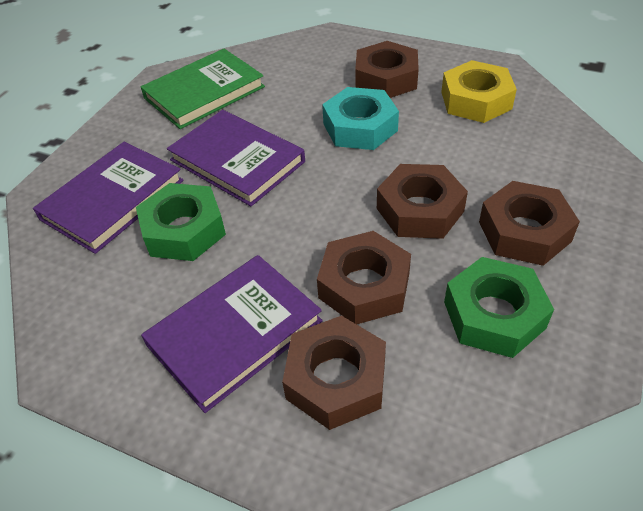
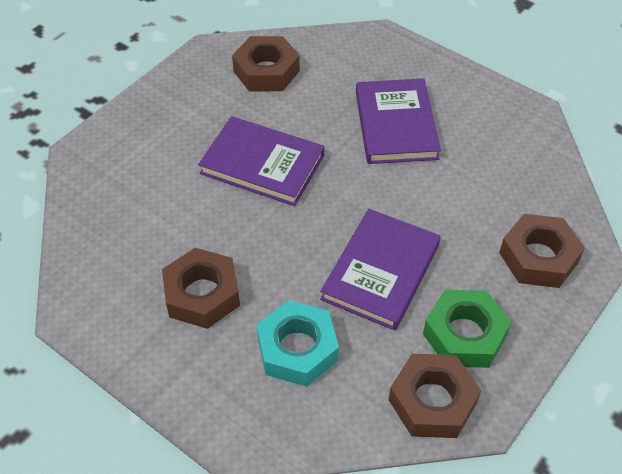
brown nut: 5 -> 4
green book: 1 -> 0
green nut: 2 -> 1
yellow nut: 1 -> 0

